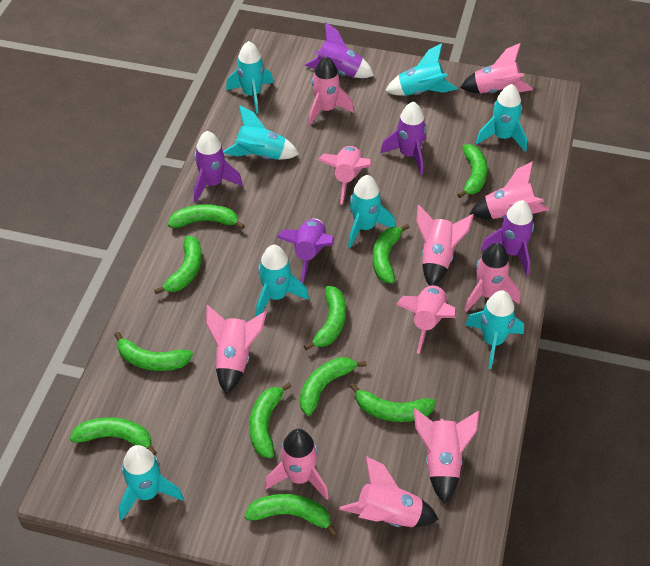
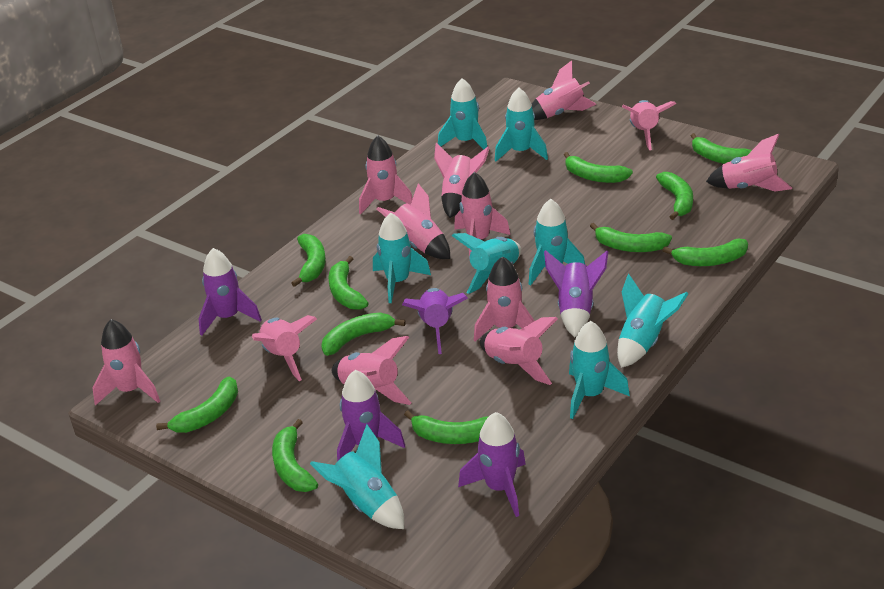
pink rocket: 11 -> 12

